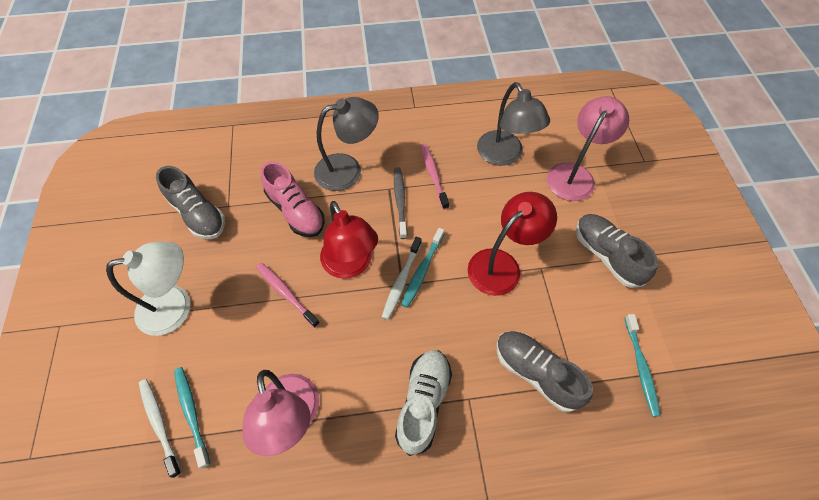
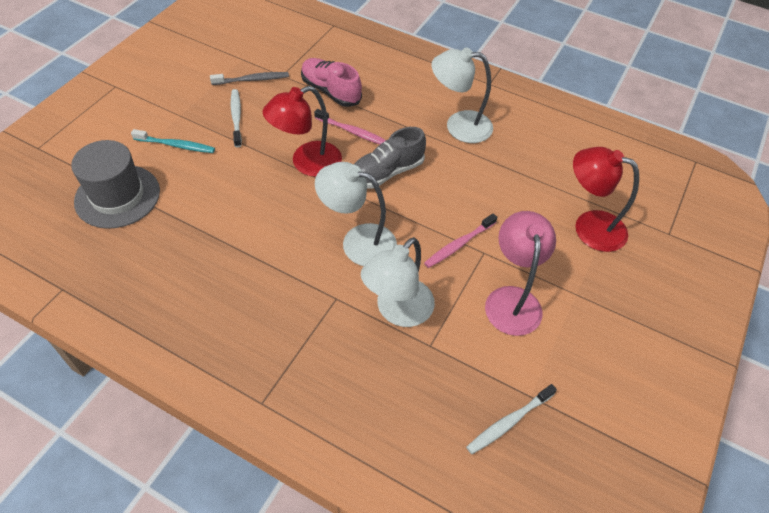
grey hat: 0 -> 1
grey lamp: 2 -> 0
grey shoe: 3 -> 1
pink lamp: 2 -> 1
turquoise toothbrush: 3 -> 1
white lamp: 1 -> 3
white shoe: 1 -> 0

